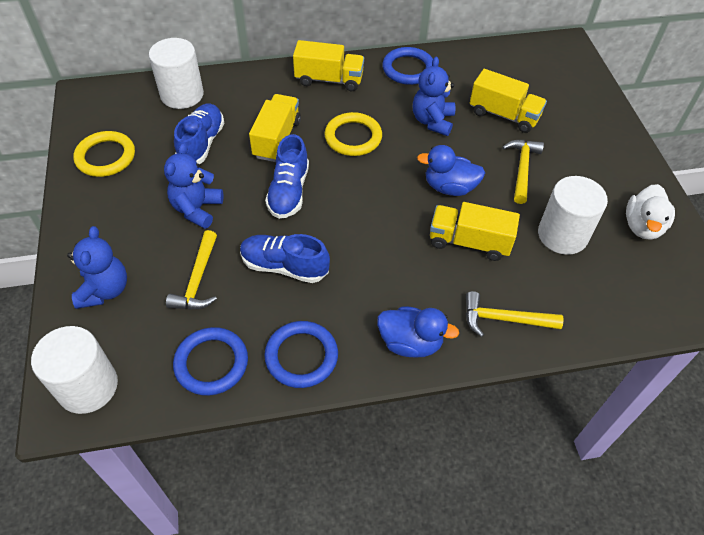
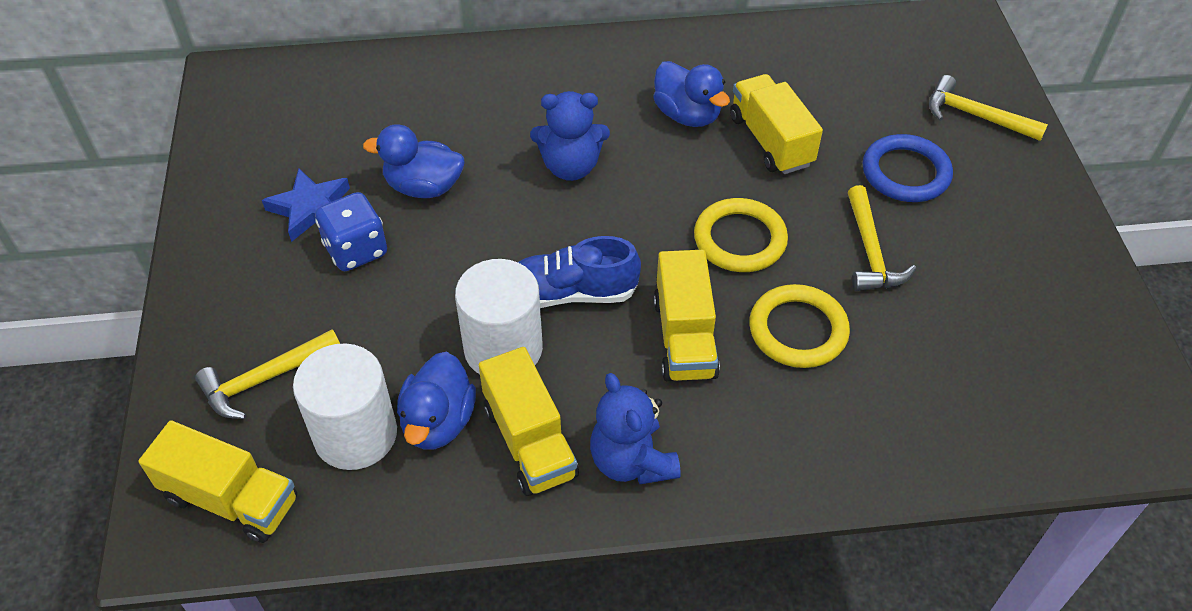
blue dice: 0 -> 1
blue duck: 2 -> 3
blue ring: 3 -> 1
blue shoe: 3 -> 1
blue star: 0 -> 1
blue teddy bear: 3 -> 2
white cylinder: 3 -> 2
white duck: 1 -> 0

